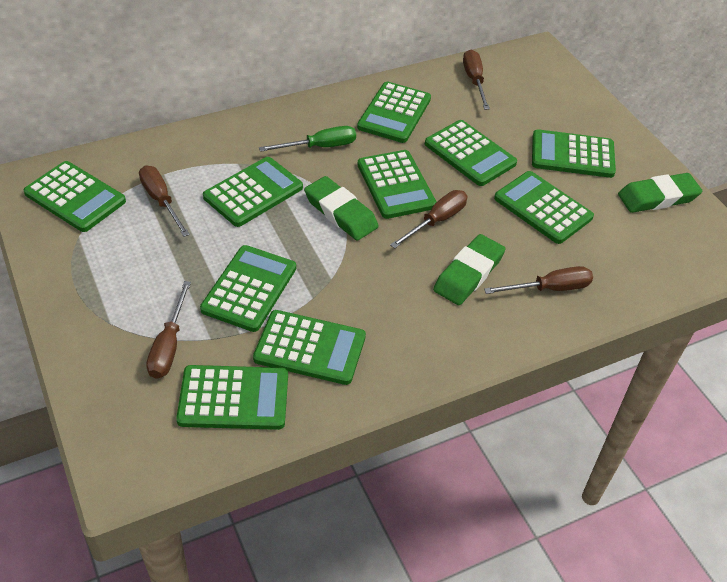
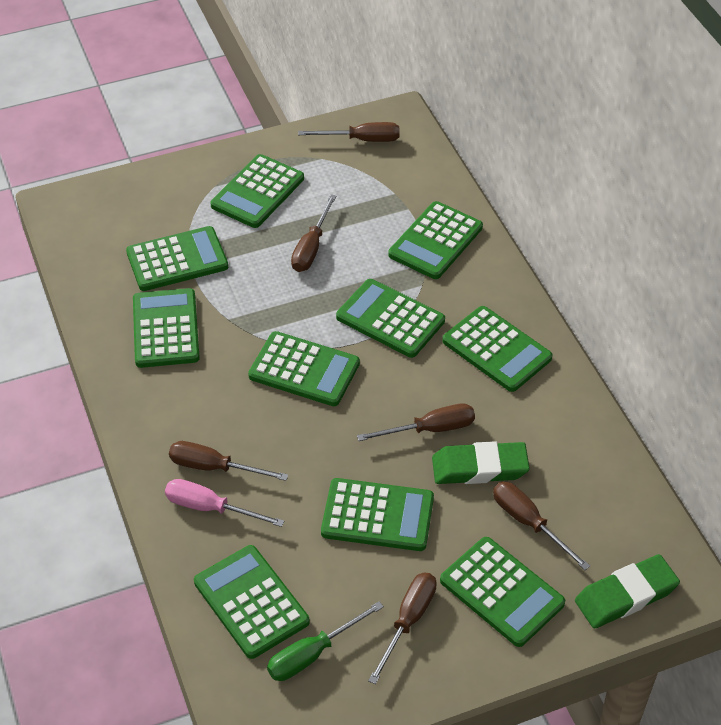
brown screwdriver: 5 -> 6
green eraser: 3 -> 2
pink screwdriver: 0 -> 1

